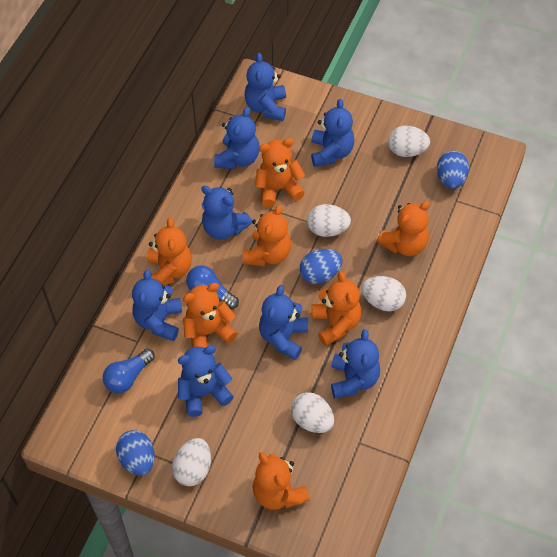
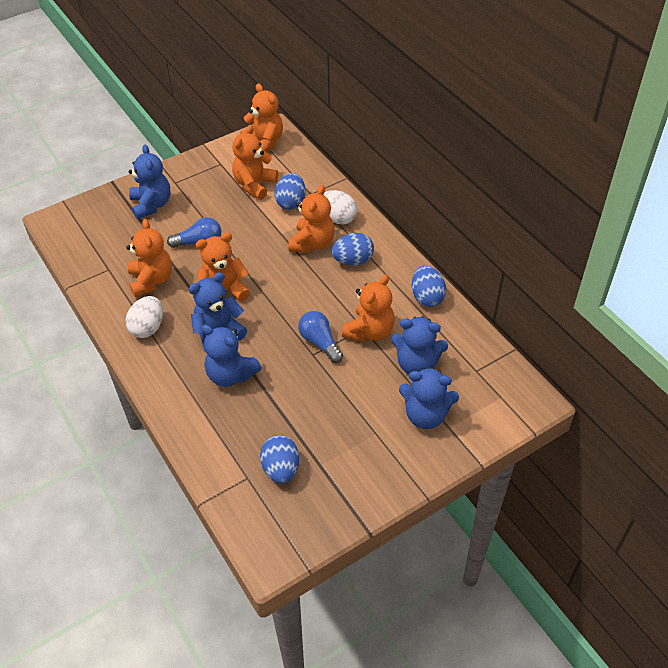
blue egg: 3 -> 4
blue teddy bear: 8 -> 5
orange teddy bear: 7 -> 6
white egg: 5 -> 2

